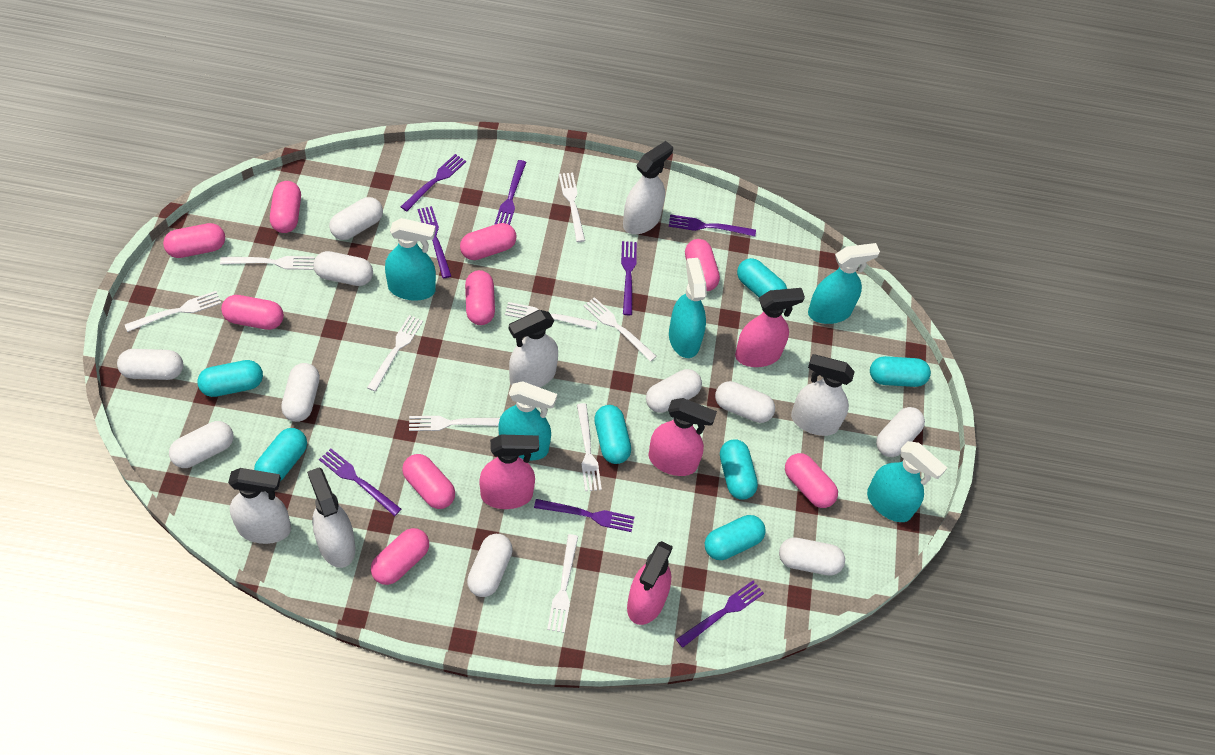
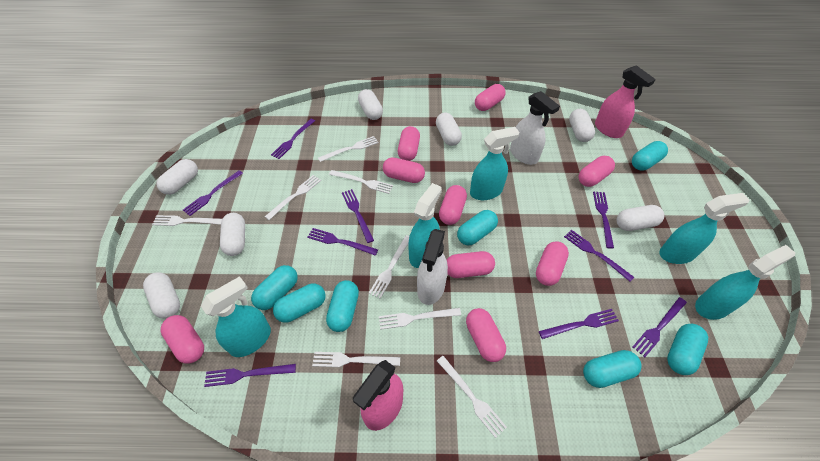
pink spray bottle: 4 -> 2
purple fork: 8 -> 9
white capsule: 10 -> 7
white fork: 9 -> 8
white spray bottle: 5 -> 2

